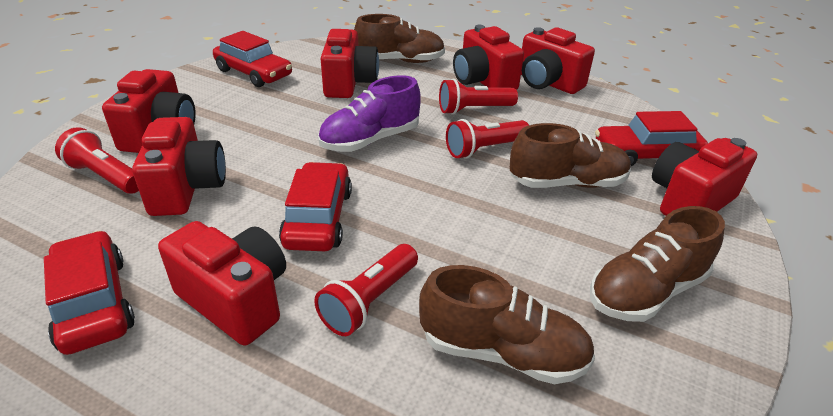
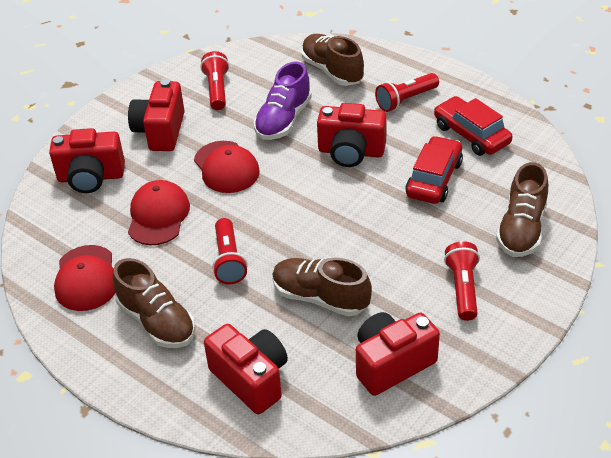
red camera: 7 -> 5
red cap: 0 -> 3
red car: 4 -> 2

